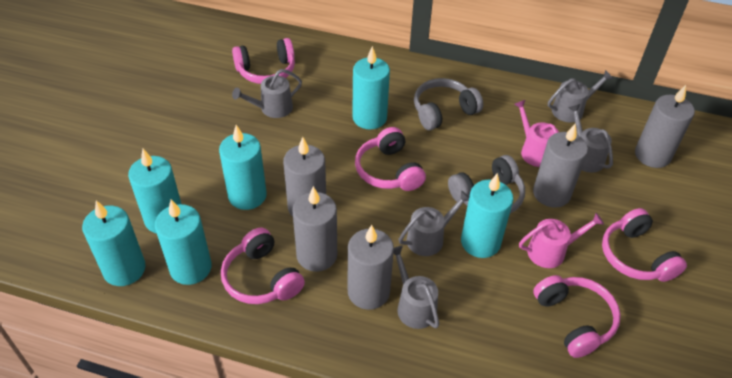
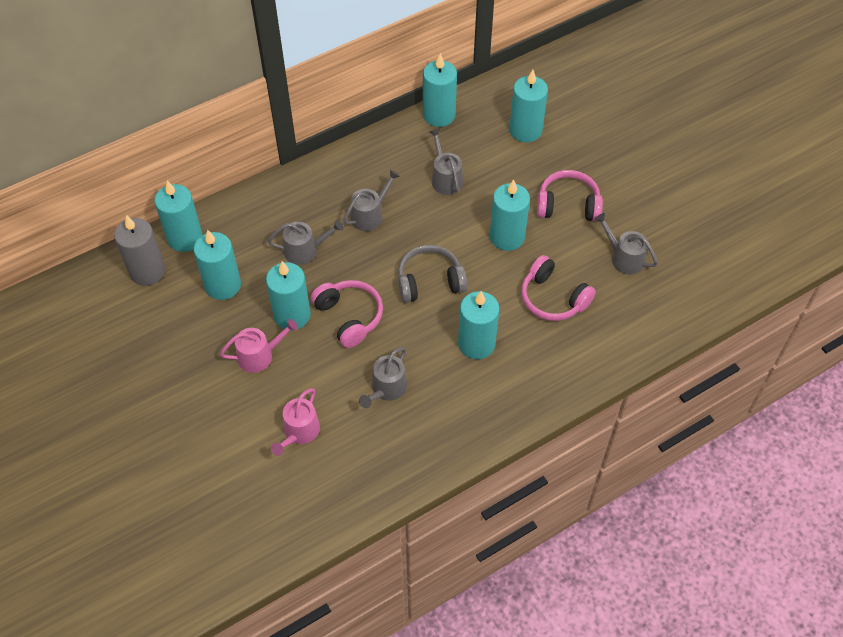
grey candle: 5 -> 1
grey headphones: 2 -> 1
pink headphones: 5 -> 3
turquoise candle: 6 -> 7

